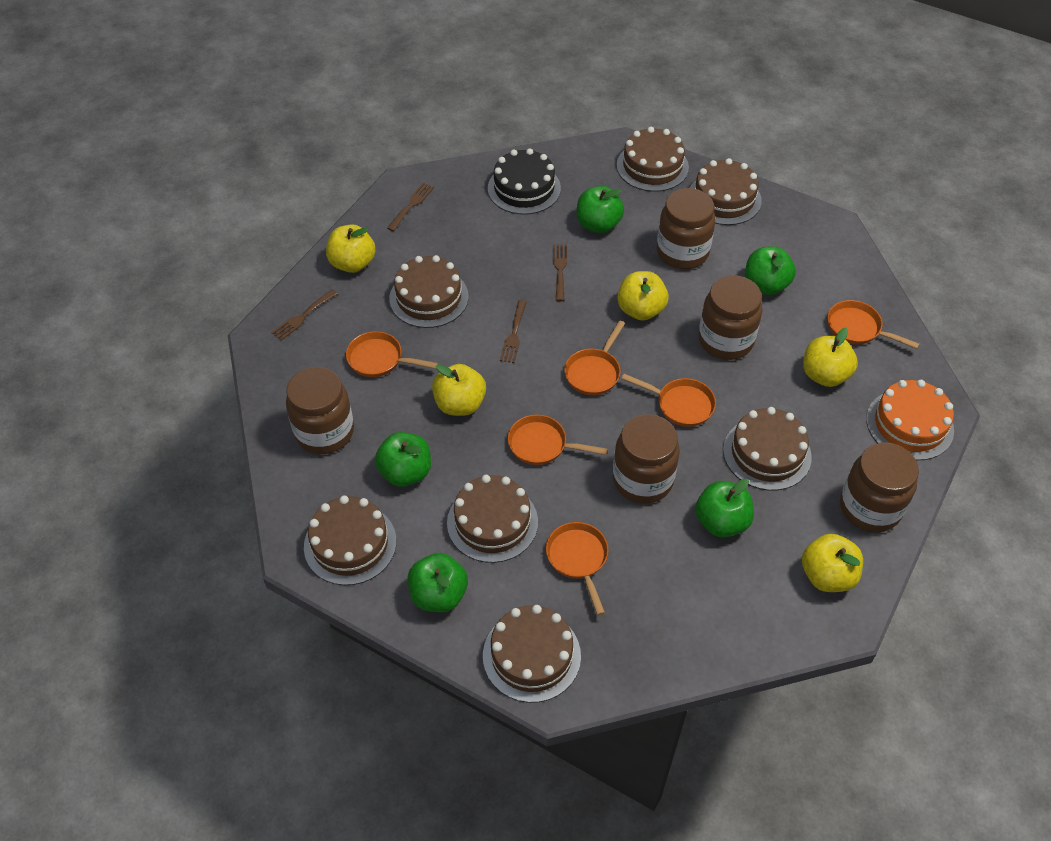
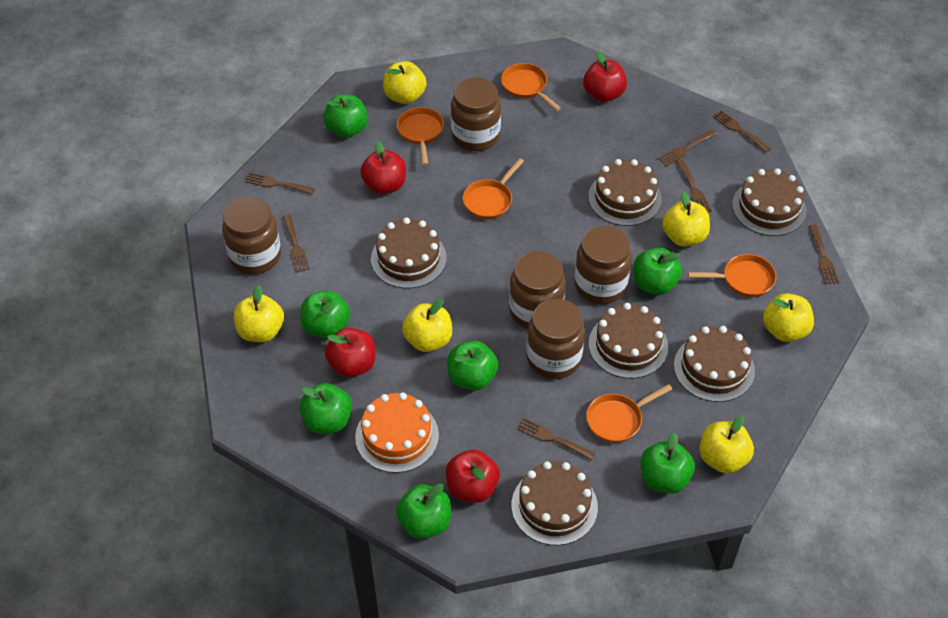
black cake: 1 -> 0
brown cake: 7 -> 6
brown fork: 4 -> 7
green apple: 5 -> 7
orange pan: 6 -> 5
red apple: 0 -> 4
yellow apple: 5 -> 6

